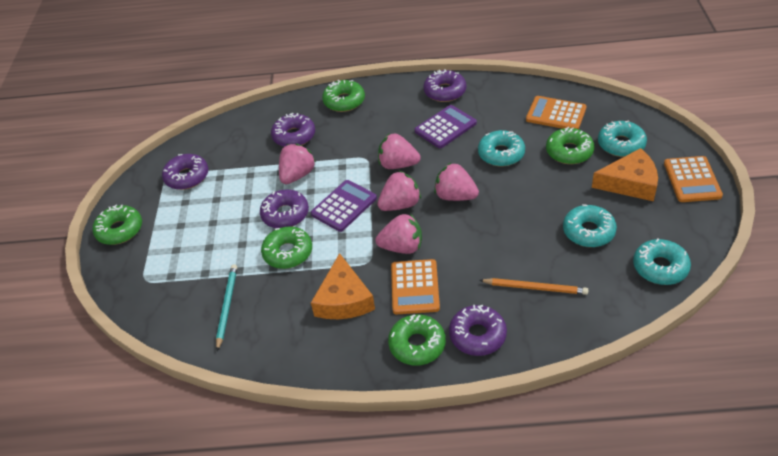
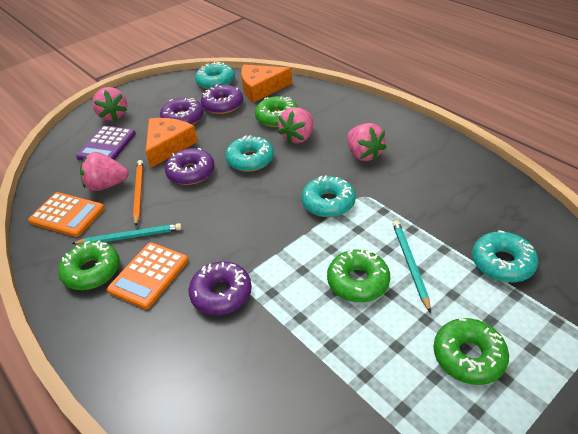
green donut: 5 -> 4
orange calculator: 3 -> 2
pink strawberry: 5 -> 4
purple calculator: 2 -> 1
purple donut: 5 -> 4
turquoise pencil: 1 -> 2

